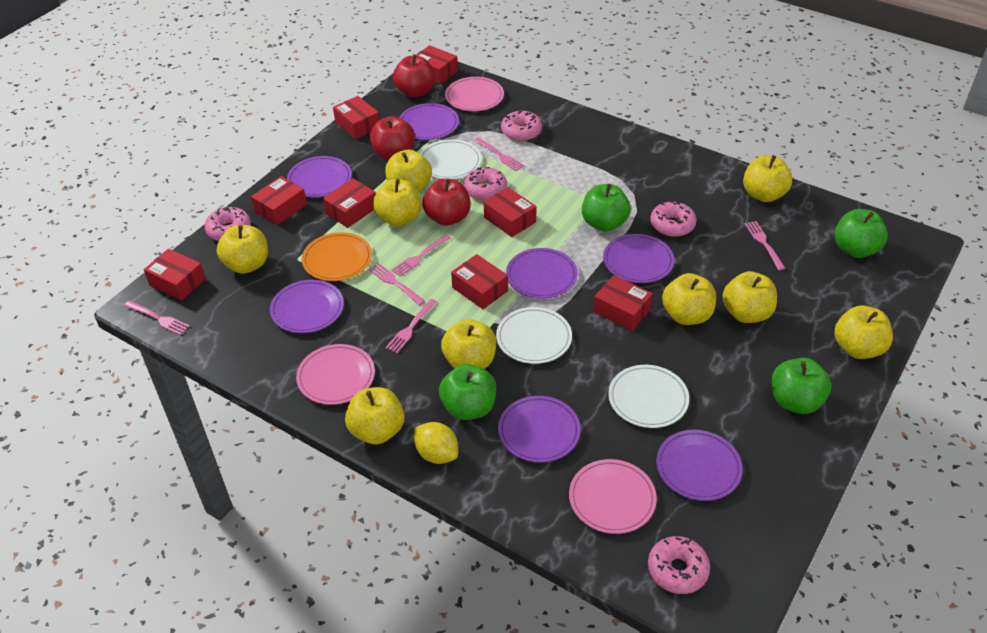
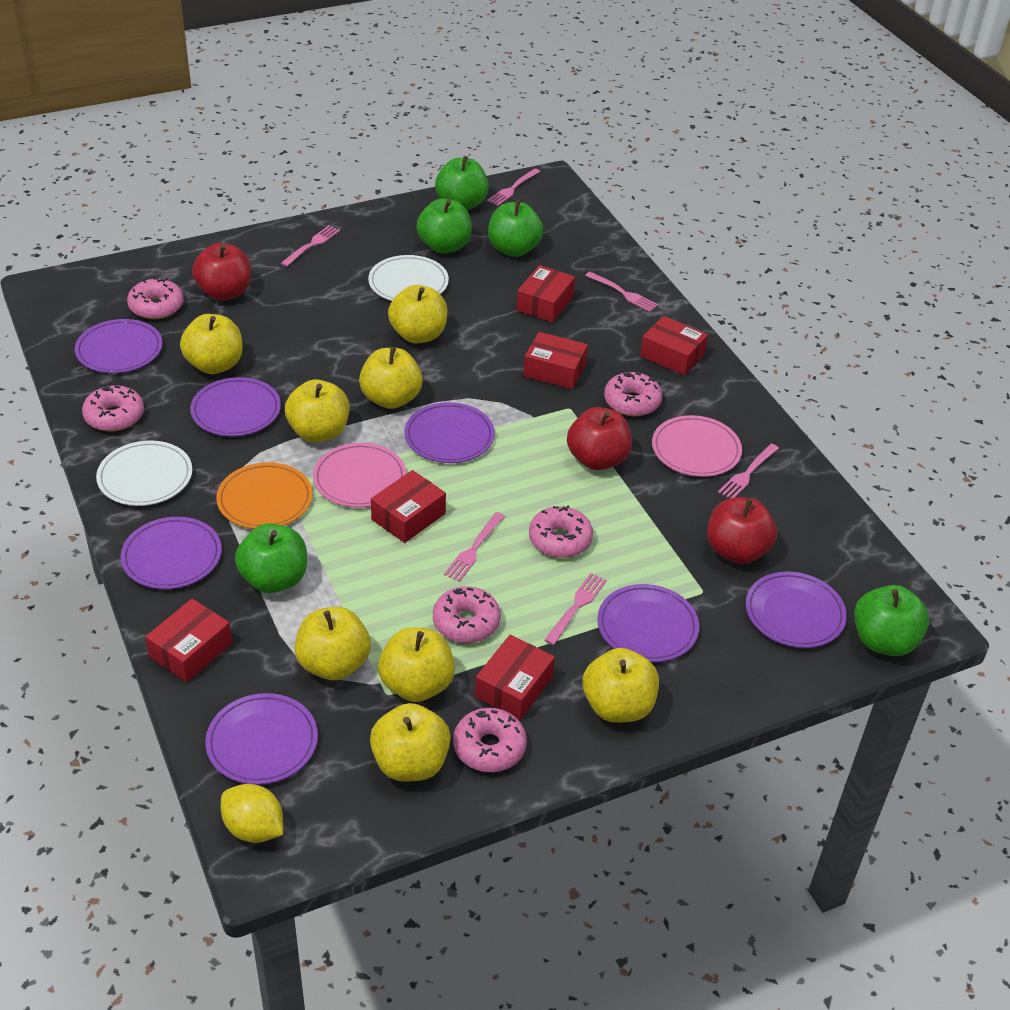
green apple: 4 -> 5
pink donut: 5 -> 6
pink plate: 3 -> 2
red box: 8 -> 6
white plate: 3 -> 2
yellow apple: 9 -> 8

